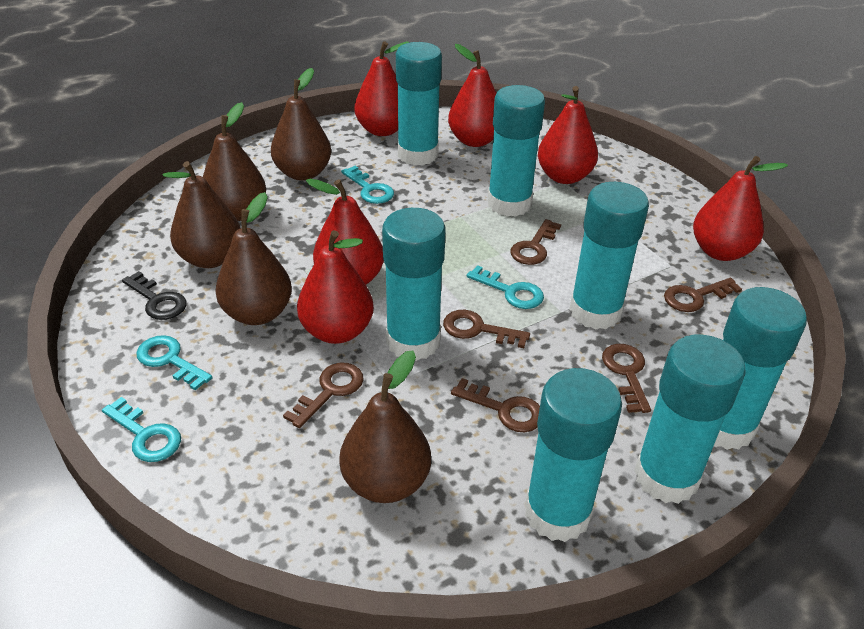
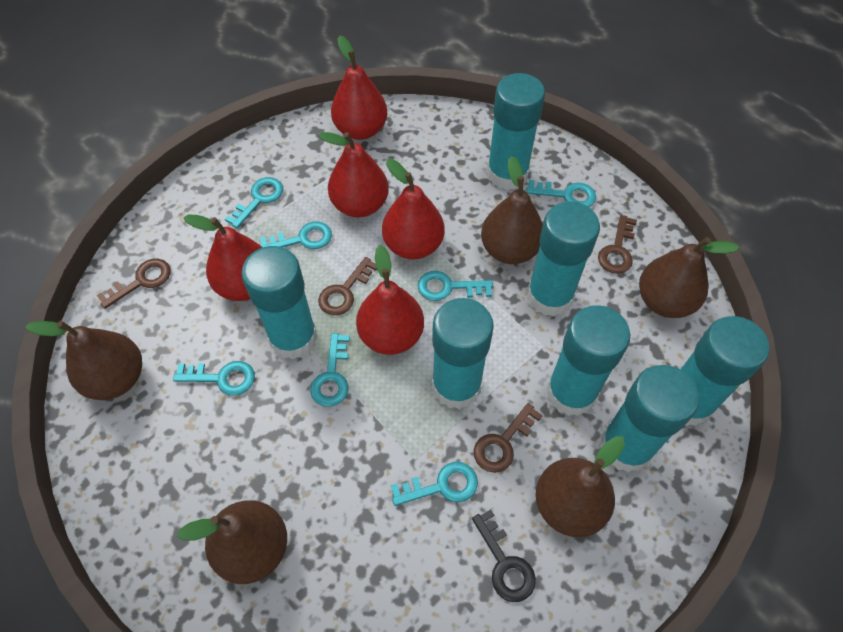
brown key: 6 -> 4
red pear: 6 -> 5
turquoise key: 4 -> 7

